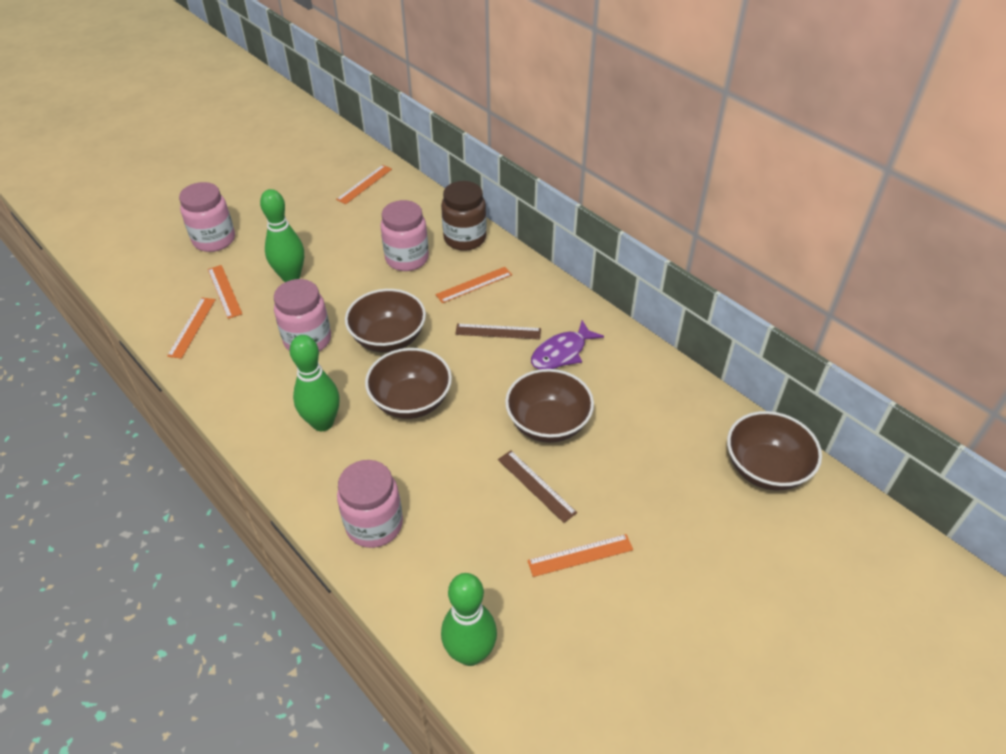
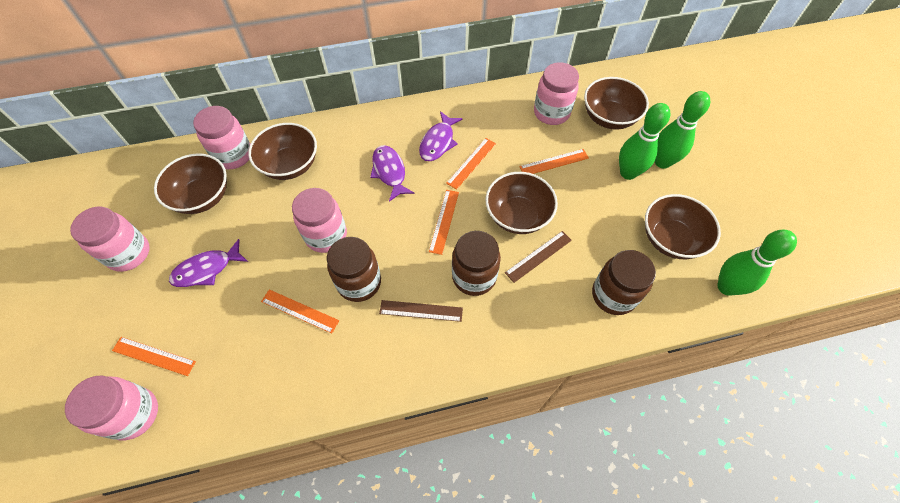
brown bowl: 4 -> 5
brown jar: 1 -> 3
pink jar: 4 -> 5
purple fish: 1 -> 3

